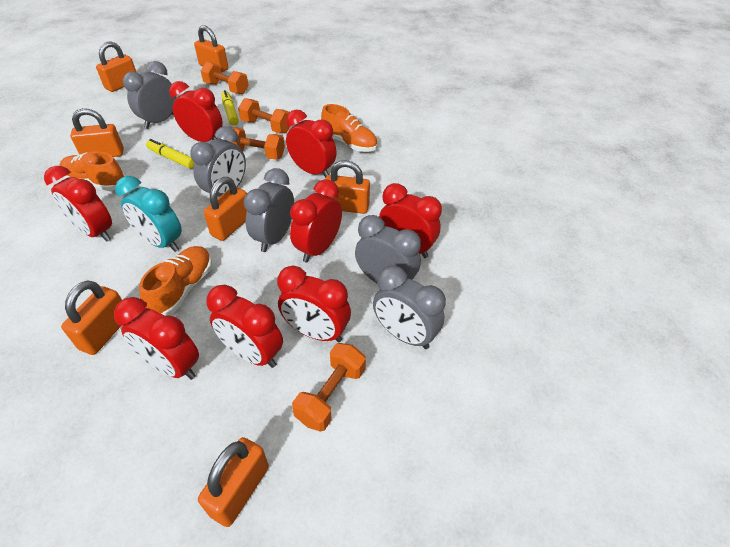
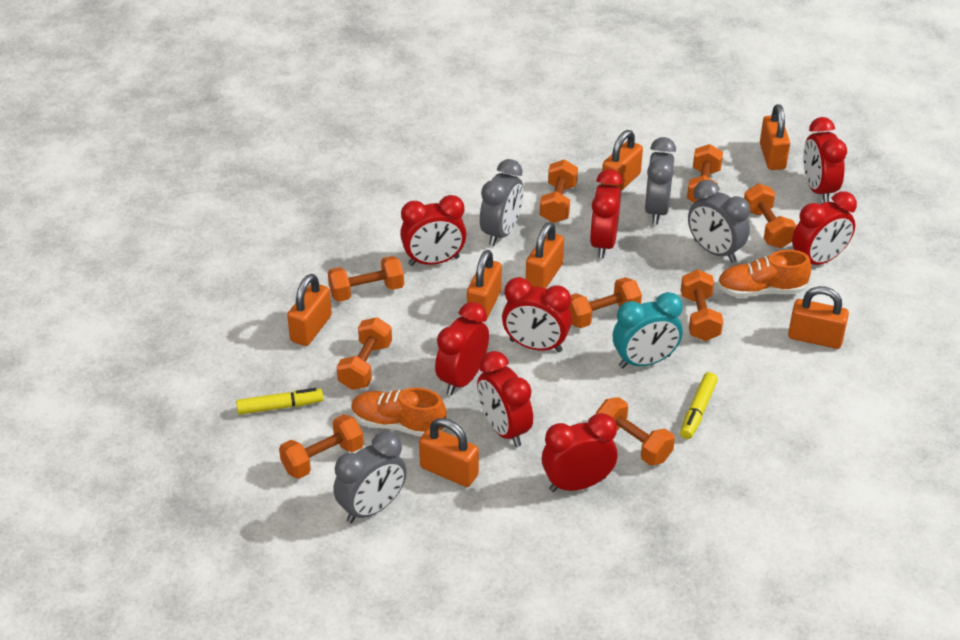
grey clock: 5 -> 4
orange dumbbell: 4 -> 9
orange shoe: 3 -> 2

